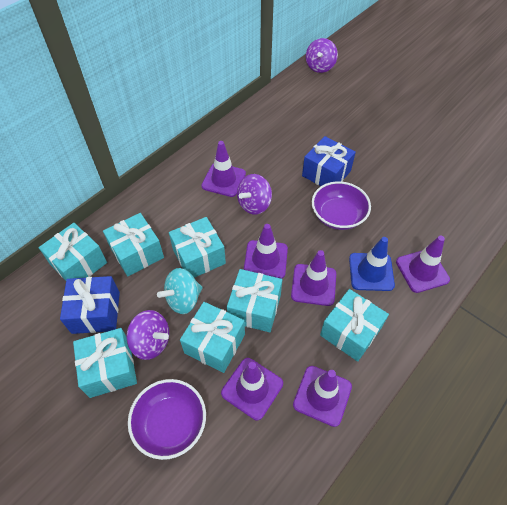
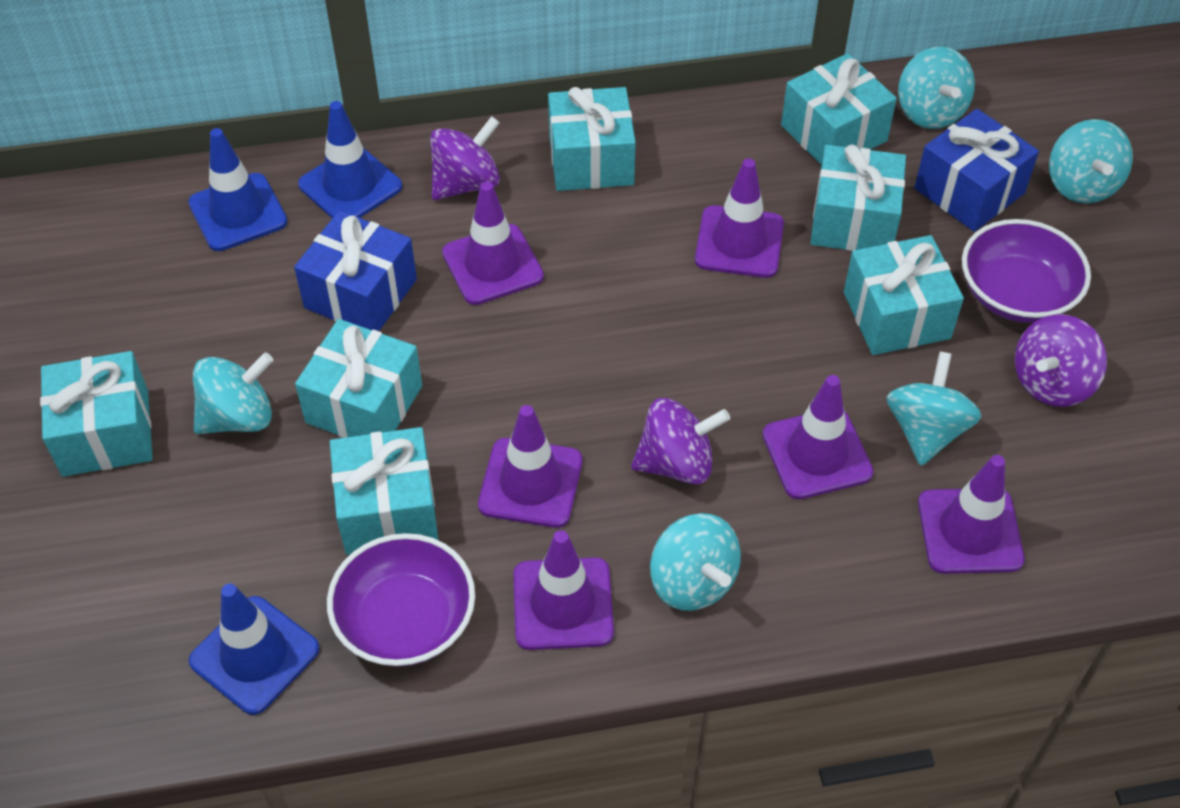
blue traffic cone: 1 -> 3
turquoise spinning top: 1 -> 5

